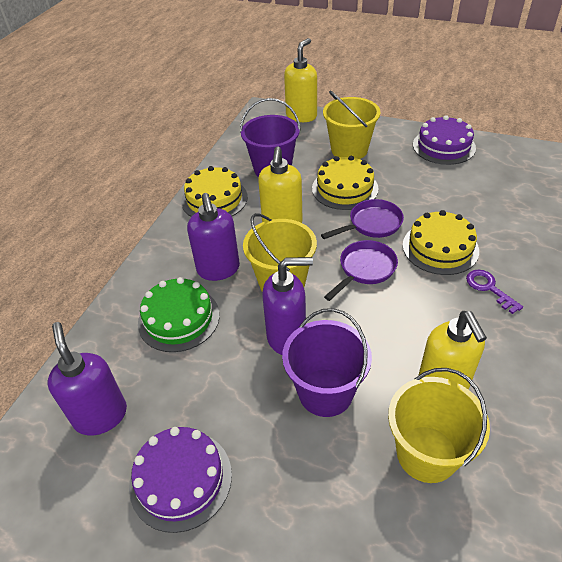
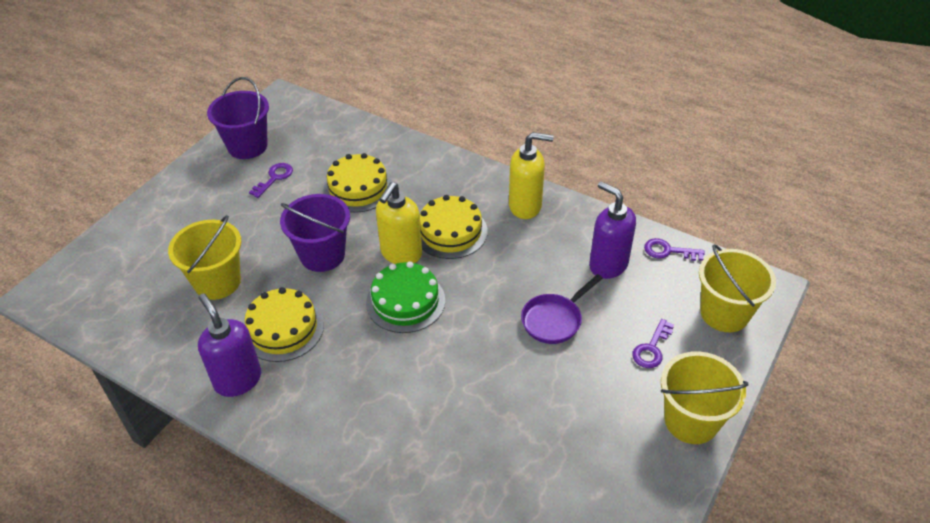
purple cake: 2 -> 0
purple key: 1 -> 3
purple pan: 2 -> 1
purple soap dispenser: 3 -> 2
yellow soap dispenser: 3 -> 2

